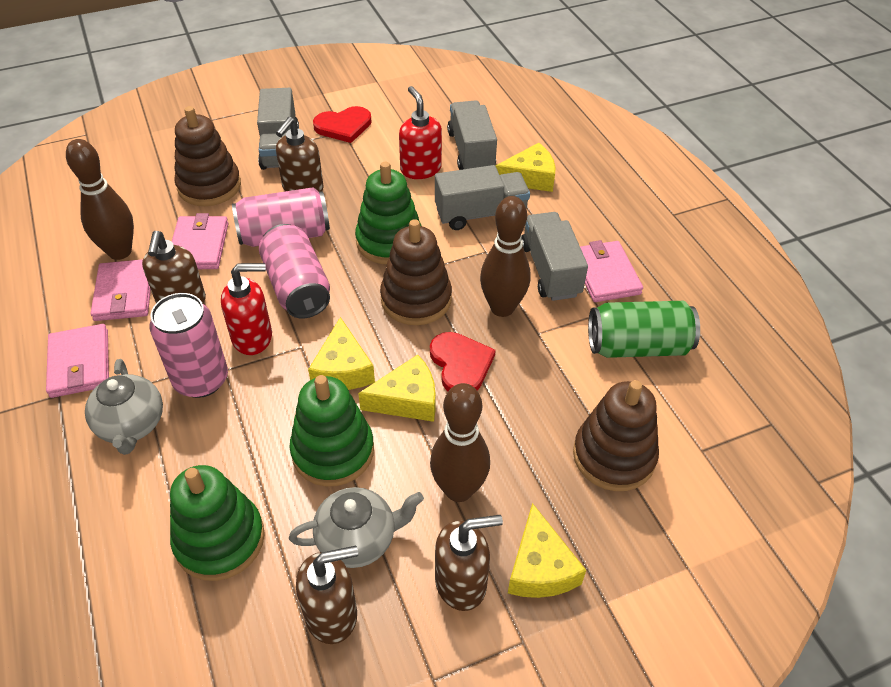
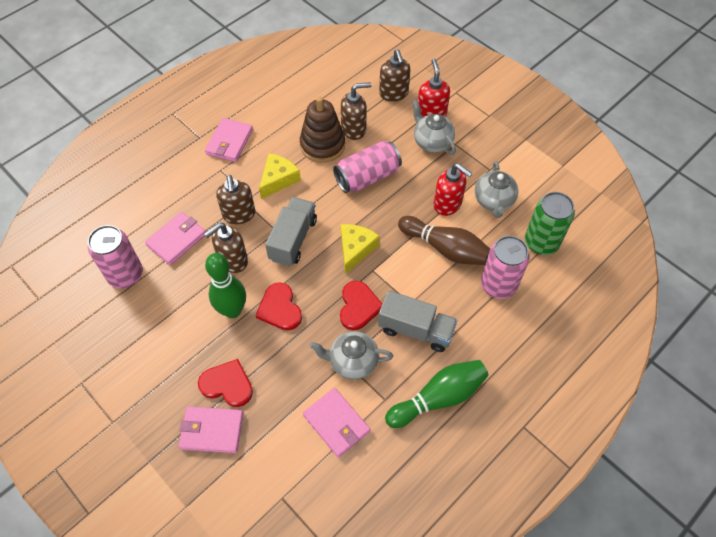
brown bowling pin: 3 -> 1
brown stacking toy: 3 -> 1
green bowling pin: 0 -> 2
green stacking toy: 3 -> 0
grey teapot: 2 -> 3
grey truck: 4 -> 2
red heart: 2 -> 3
yellow cheese: 4 -> 2

